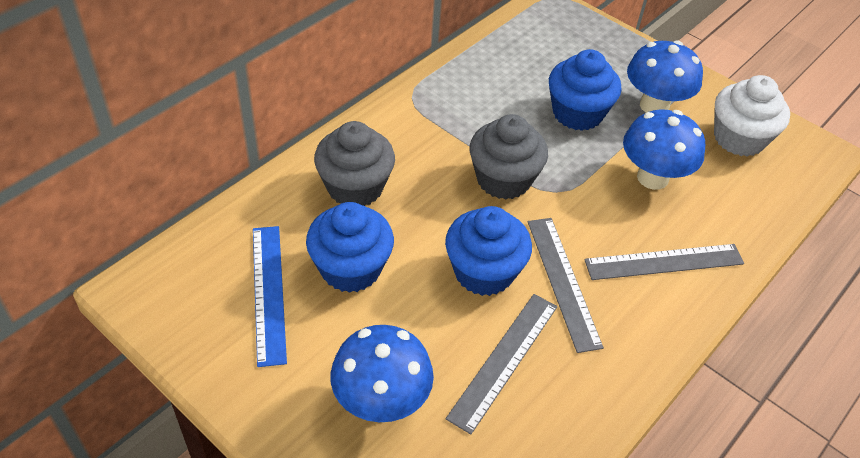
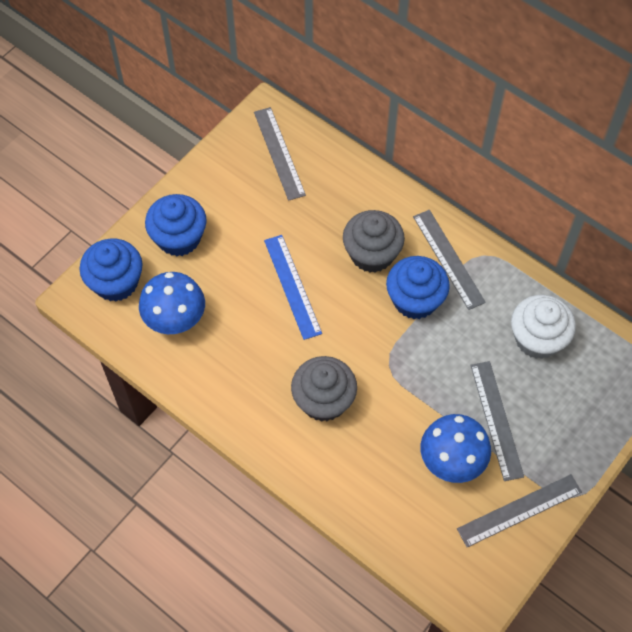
blue mushroom: 3 -> 2
grey ruler: 3 -> 4

